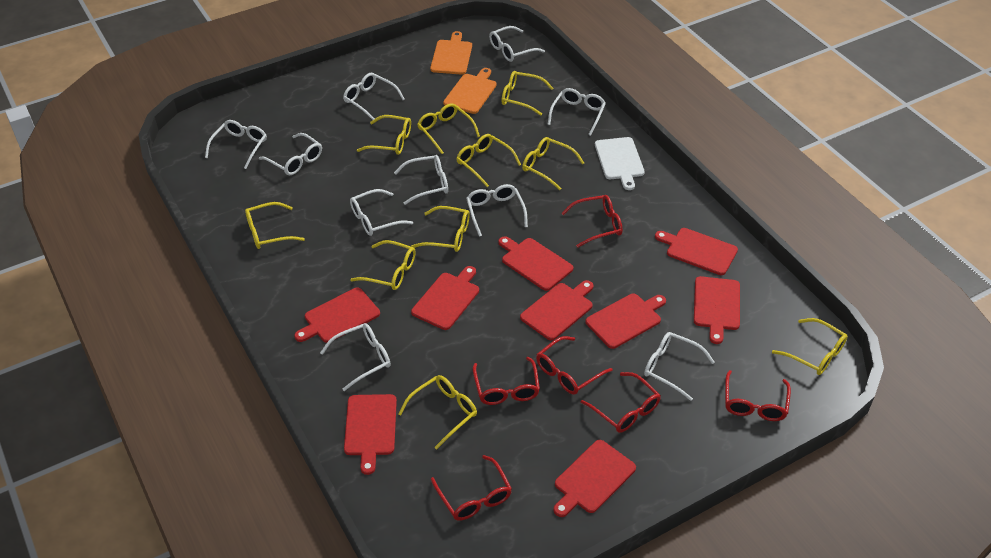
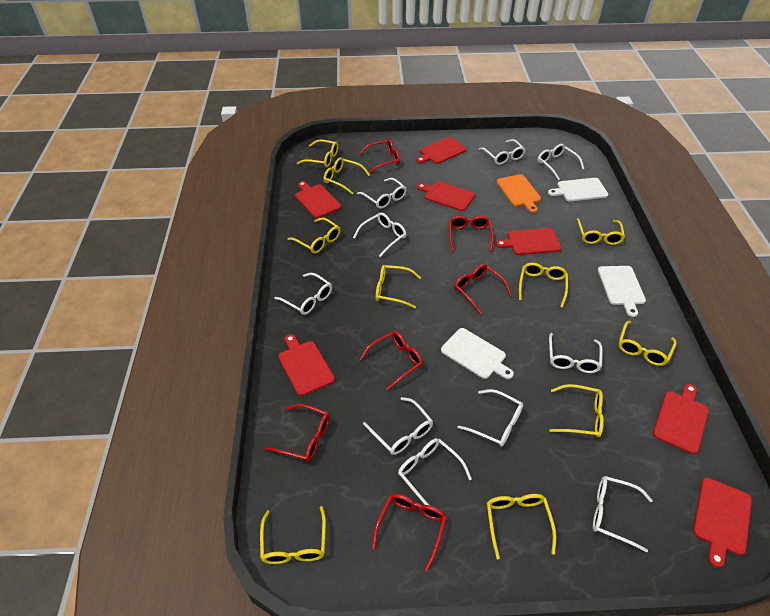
orange cutting board: 2 -> 1
red cutting board: 9 -> 7
white cutting board: 1 -> 3

